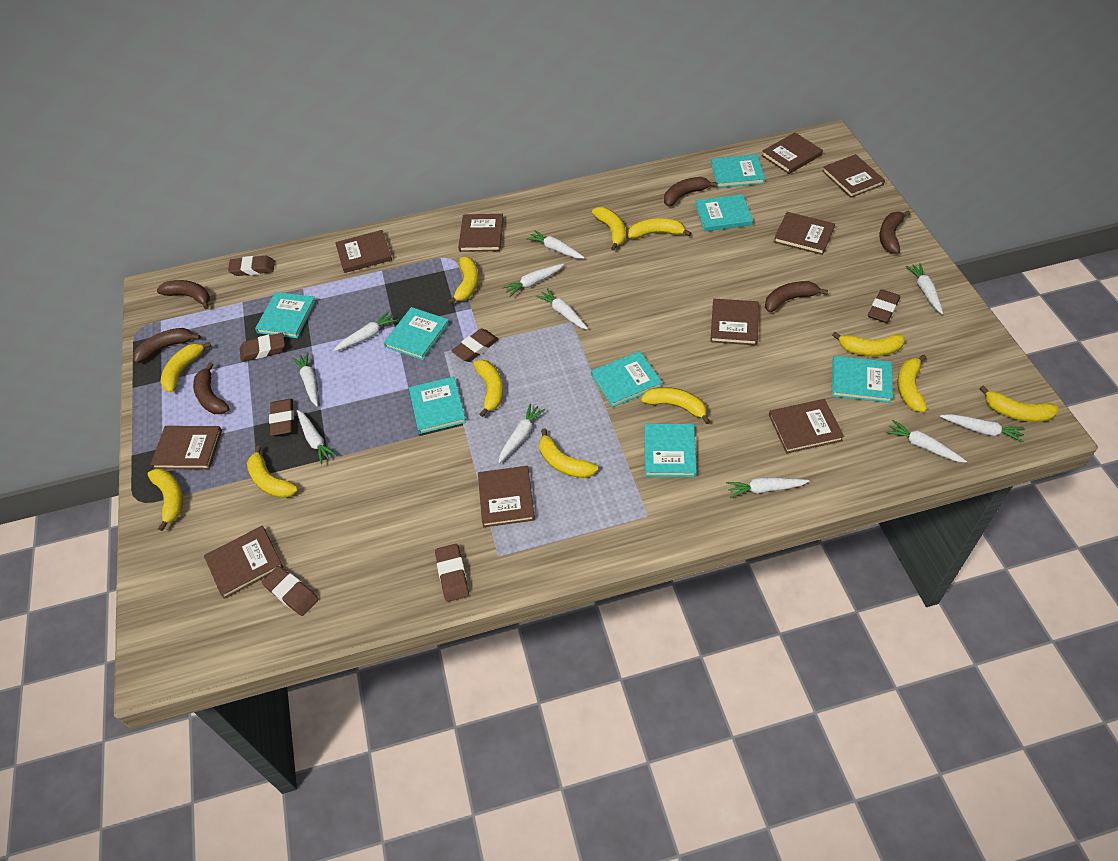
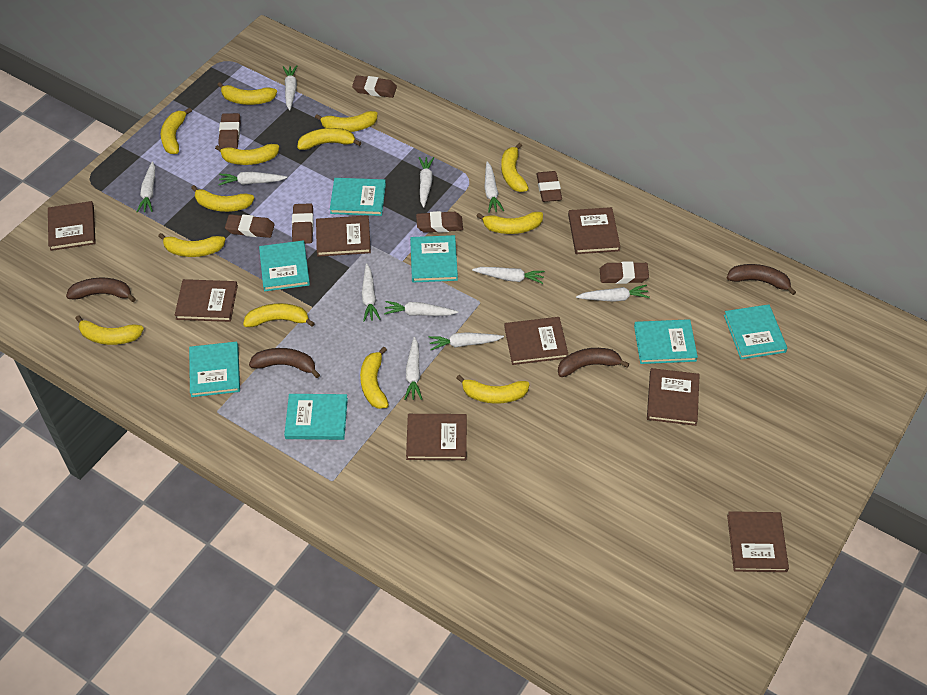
brown banana: 6 -> 4
brown book: 10 -> 8
turquoise book: 8 -> 7
yellow banana: 12 -> 13

